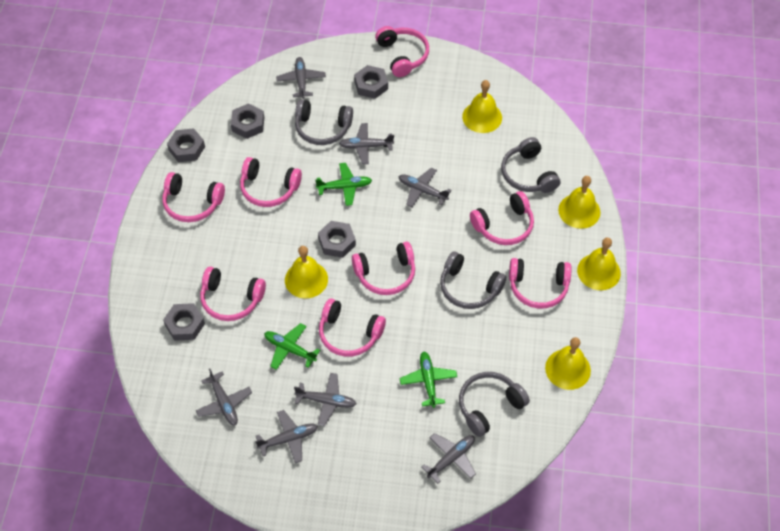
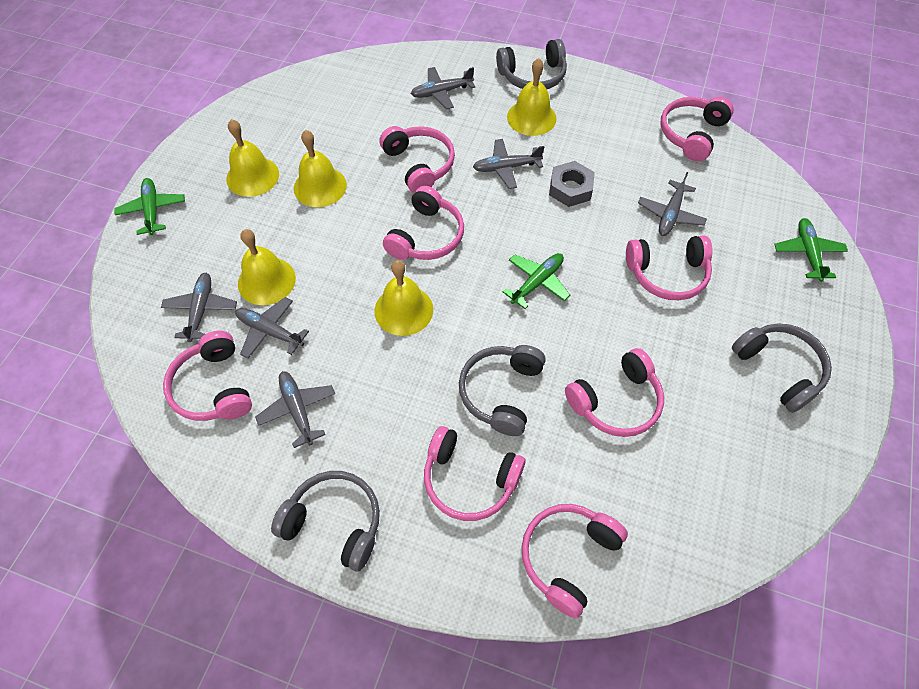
grey nut: 5 -> 1
grey plane: 7 -> 6

